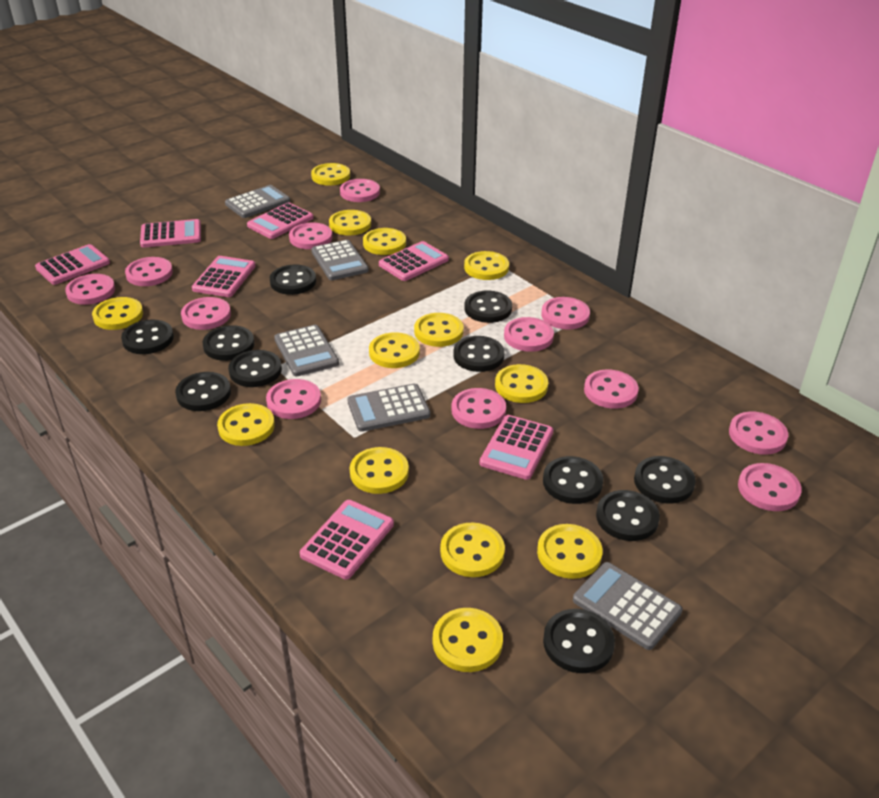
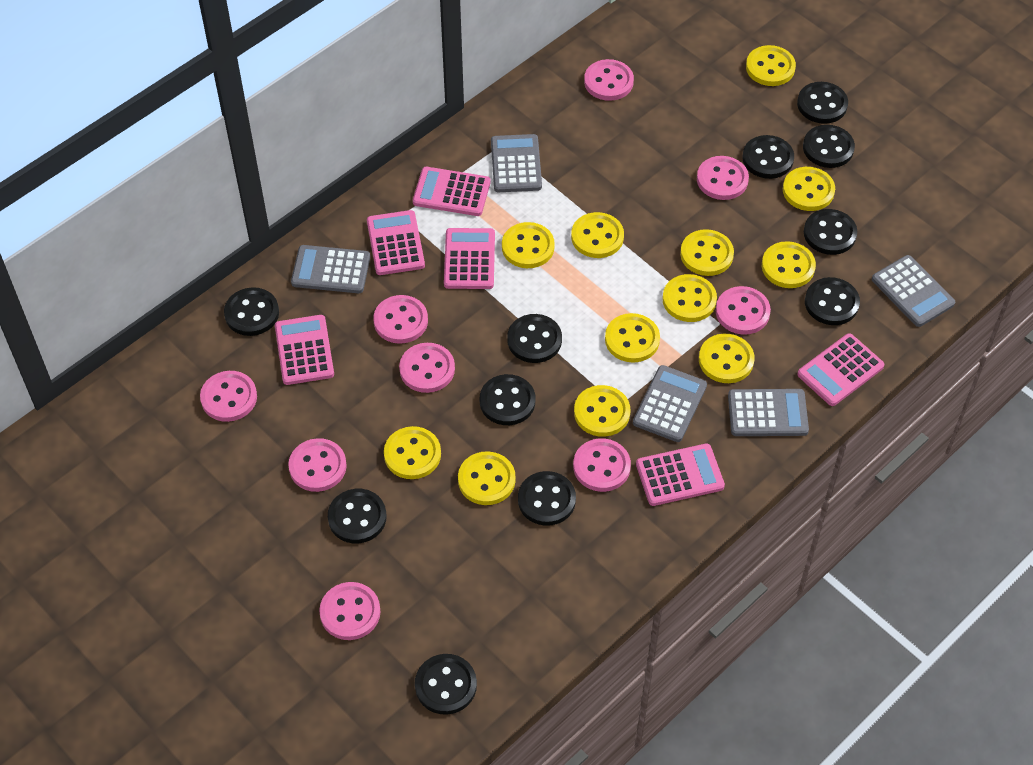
pink button: 12 -> 9
pink calculator: 7 -> 6
yellow button: 13 -> 12

